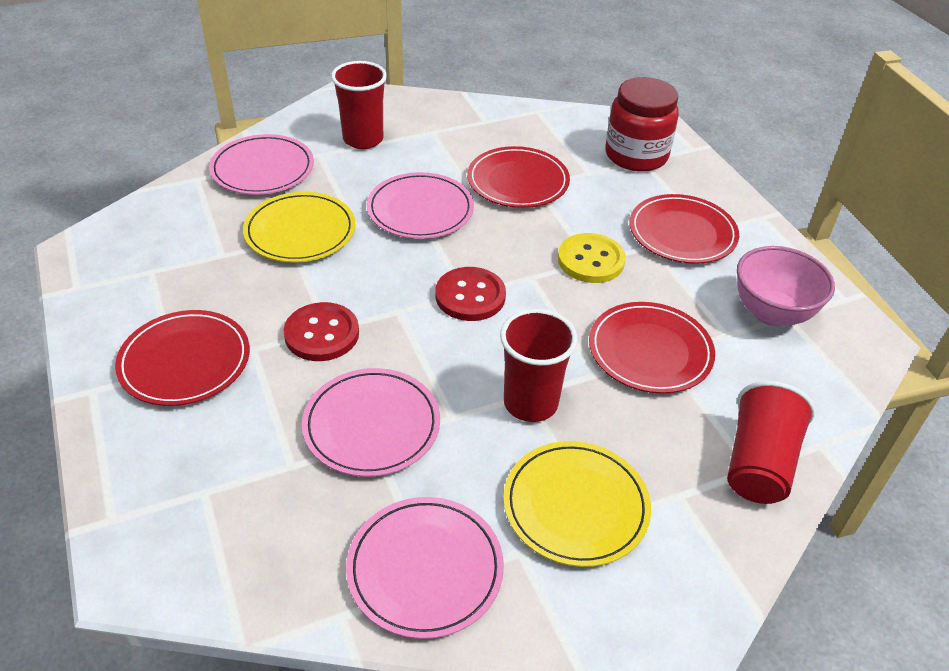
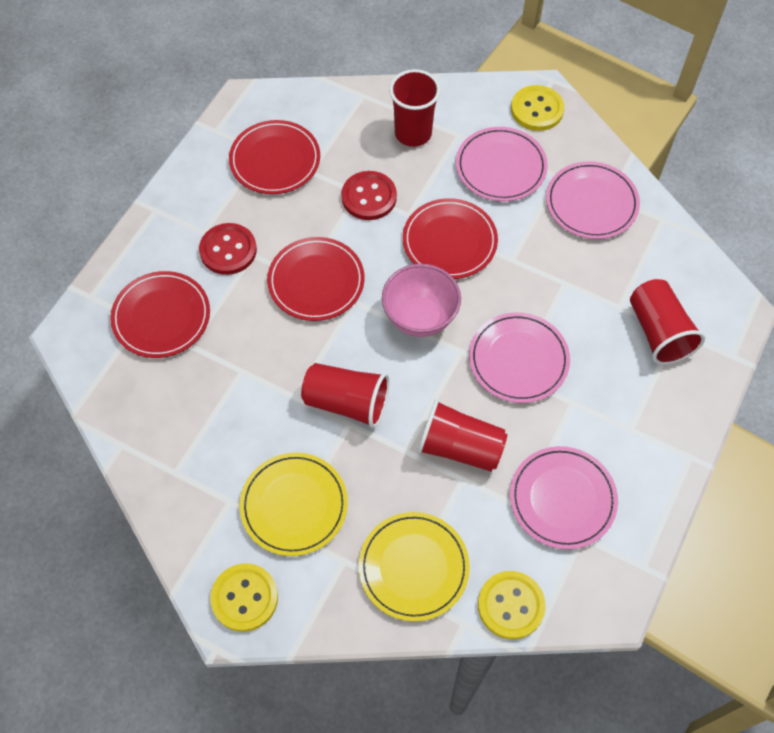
red cup: 3 -> 4
red jar: 1 -> 0
yellow button: 1 -> 3

